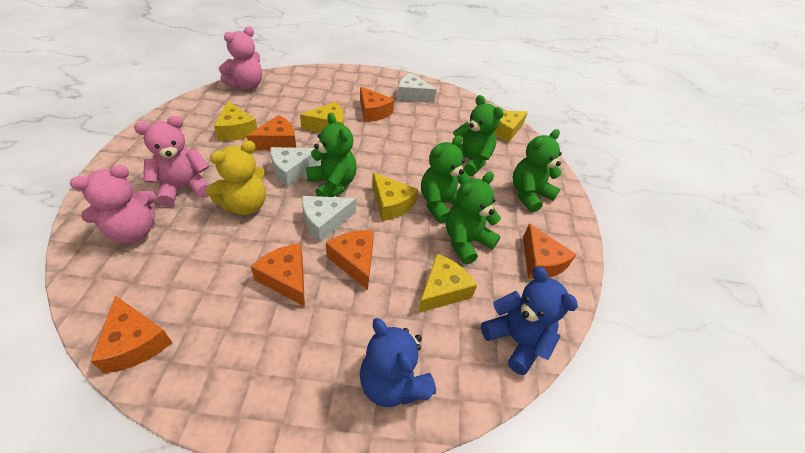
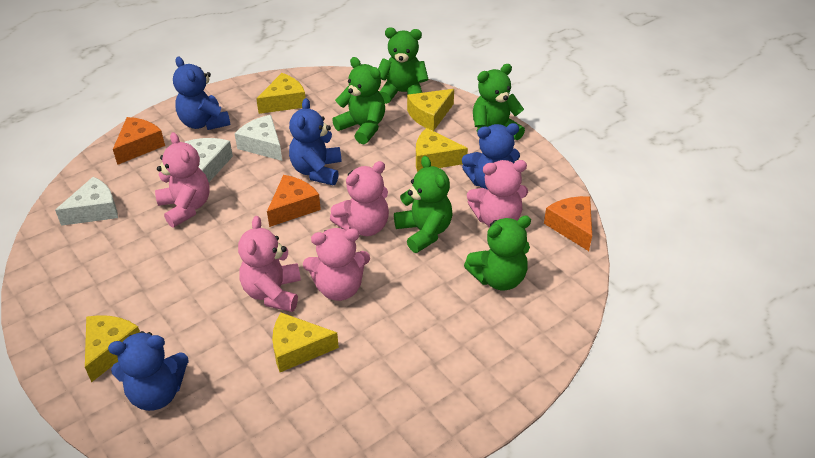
blue teddy bear: 2 -> 4
orange cheese: 6 -> 3
pink teddy bear: 3 -> 5
yellow teddy bear: 1 -> 0

